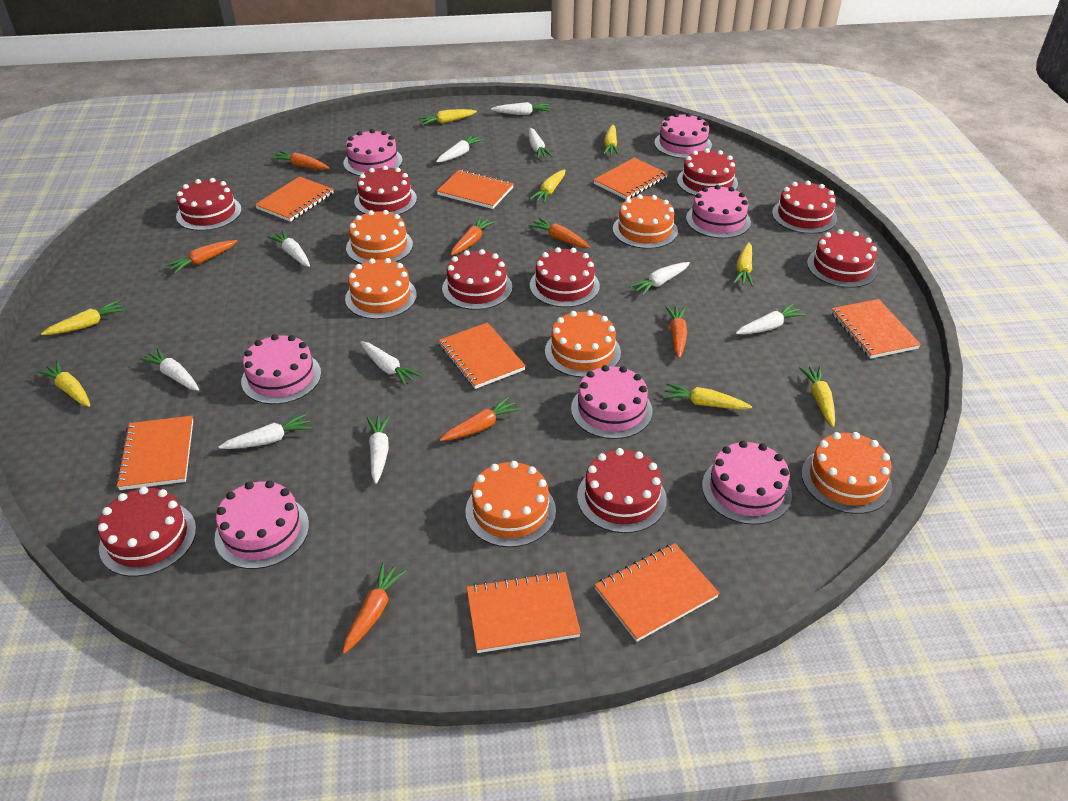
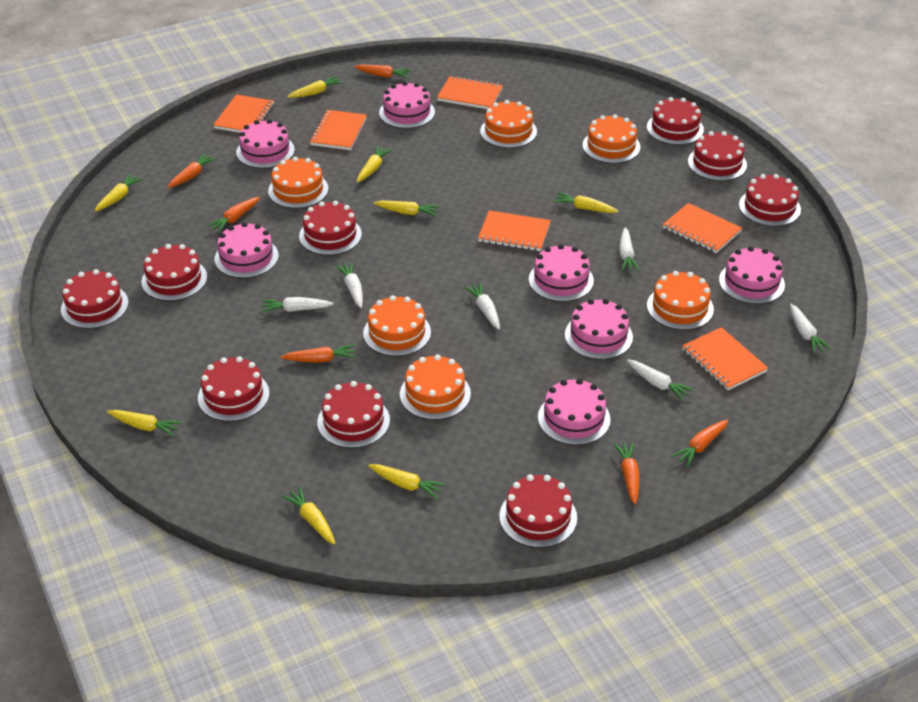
orange carrot: 7 -> 6
orange notebook: 8 -> 6
white carrot: 10 -> 6

